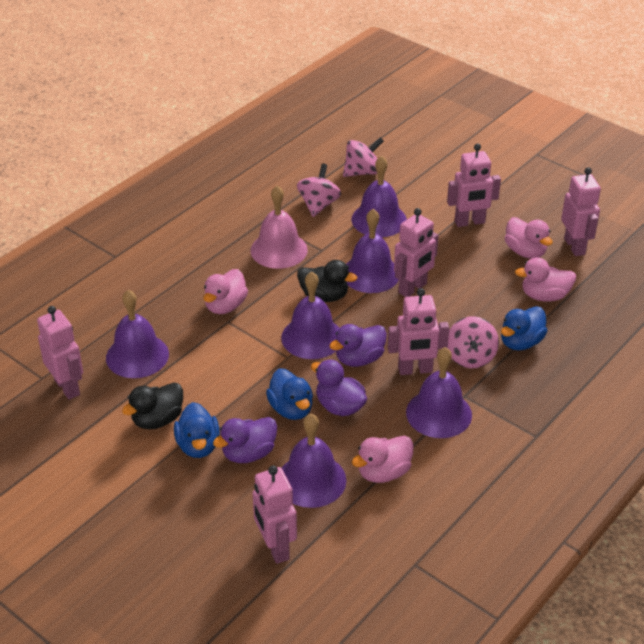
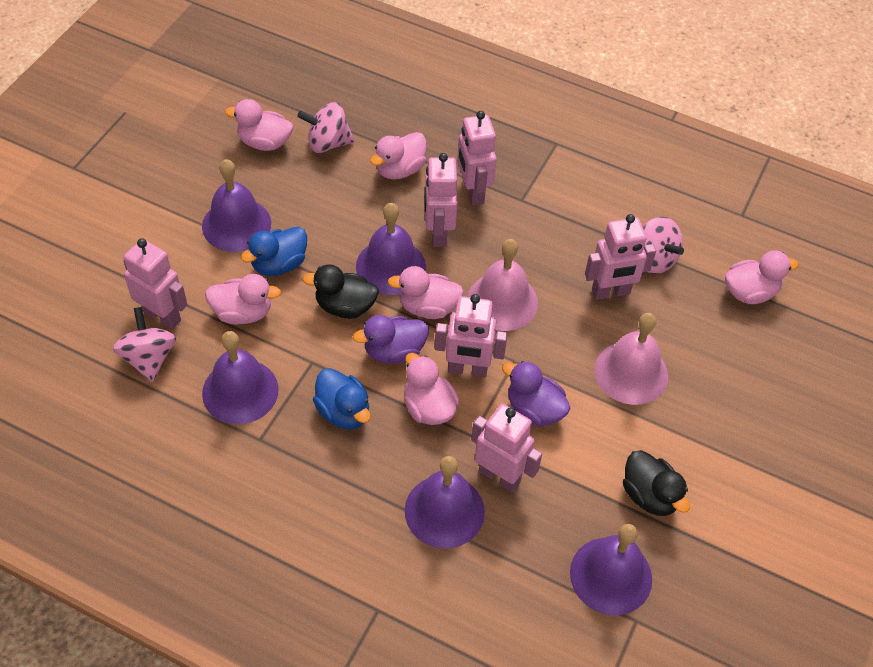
blue duck: 3 -> 2
pink bell: 1 -> 2
pink duck: 4 -> 6
purple bell: 6 -> 5
purple duck: 3 -> 2

